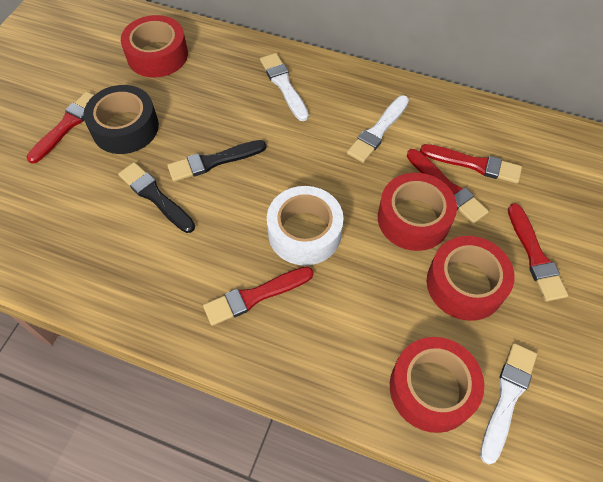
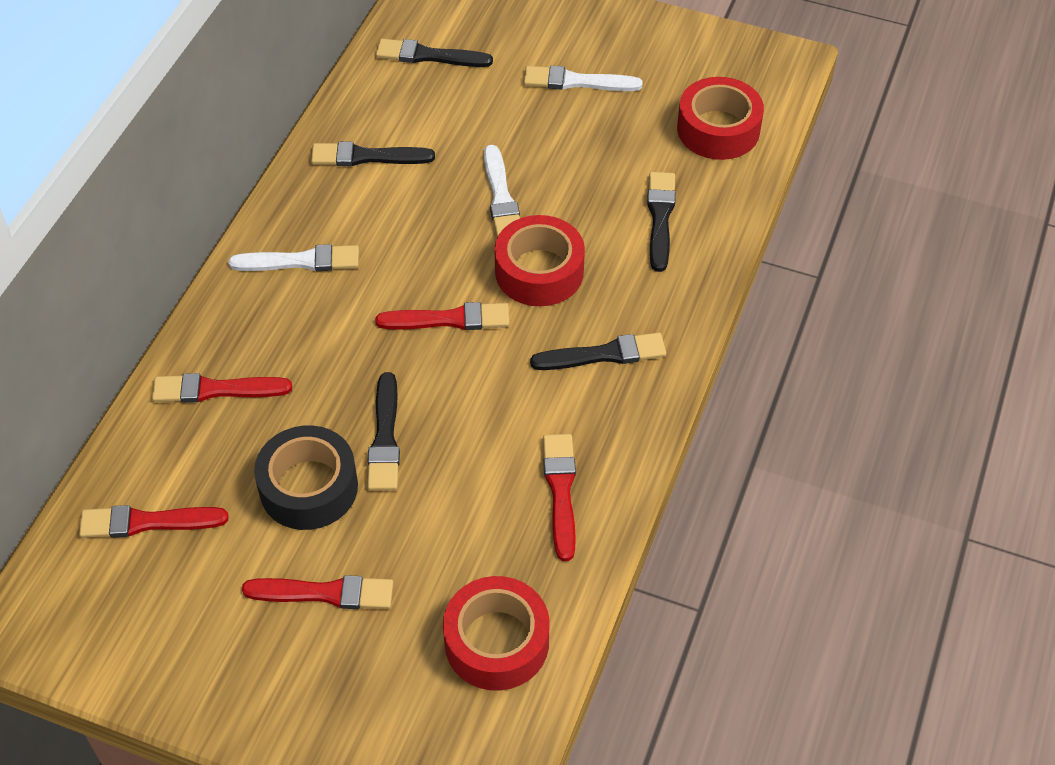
black brush: 2 -> 5
red tape: 4 -> 3
white tape: 1 -> 0

